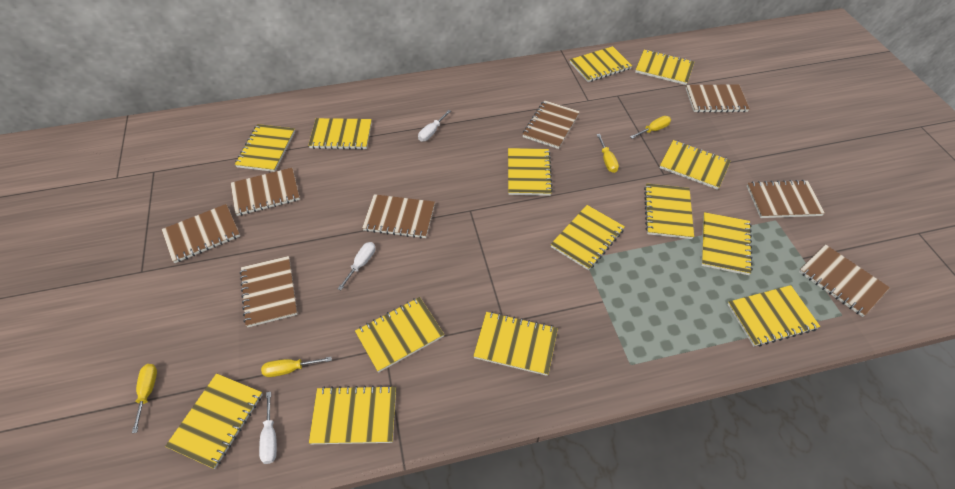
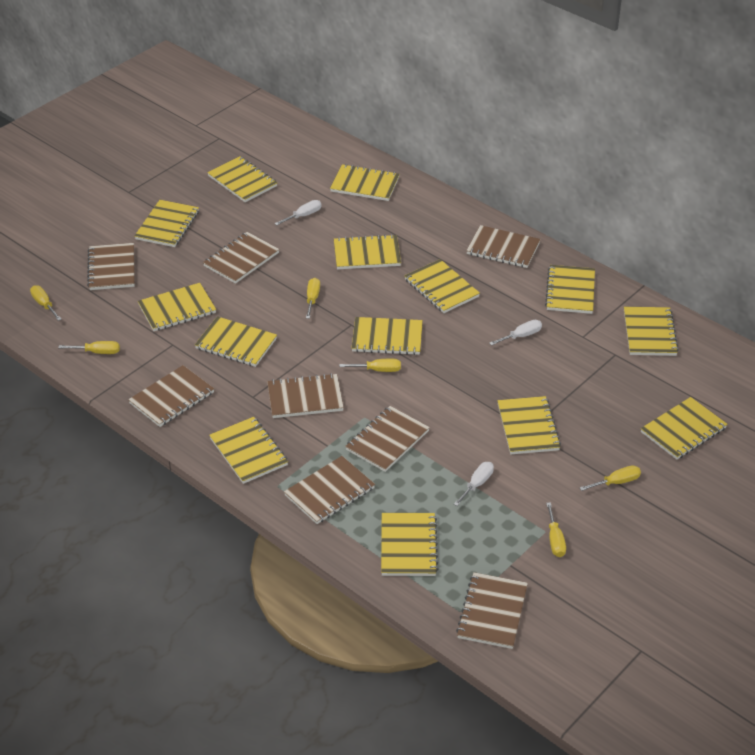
yellow screwdriver: 4 -> 6

